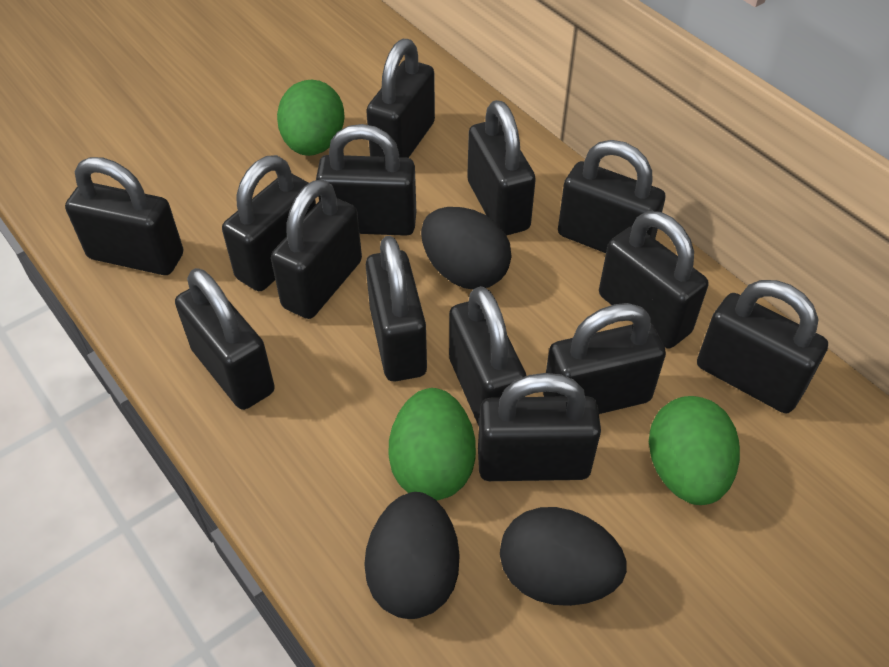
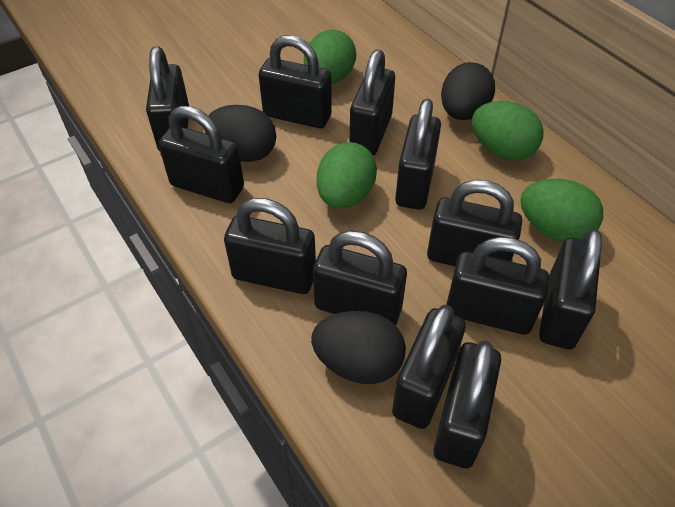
black padlock: 14 -> 12
green egg: 3 -> 4

